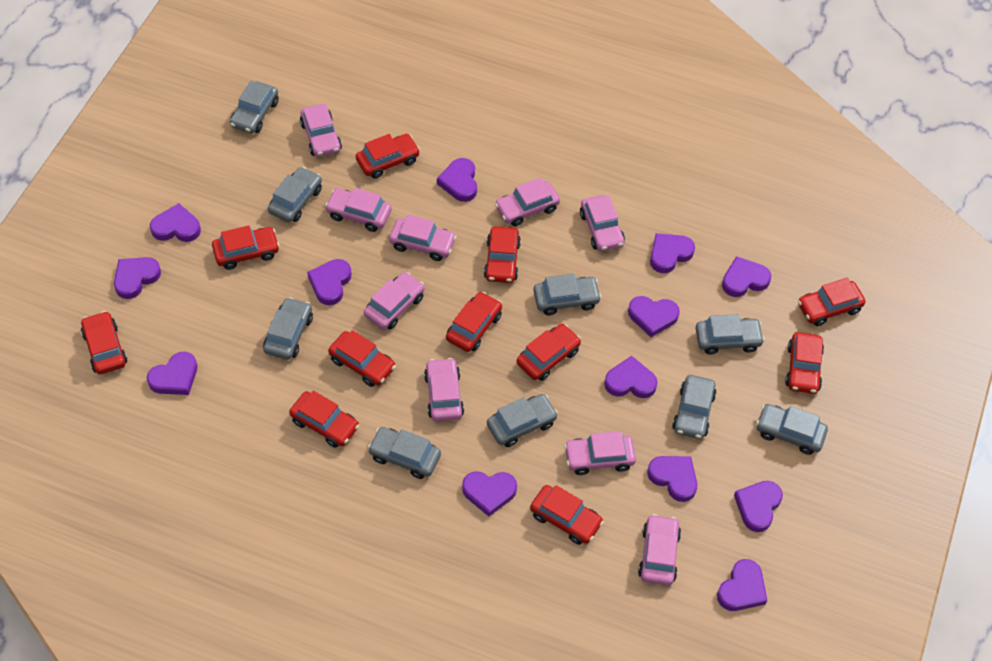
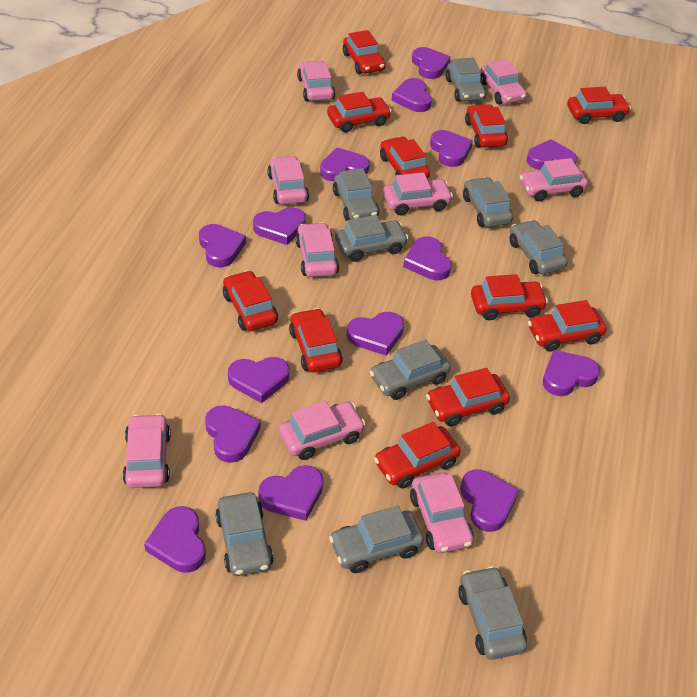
purple heart: 13 -> 15

